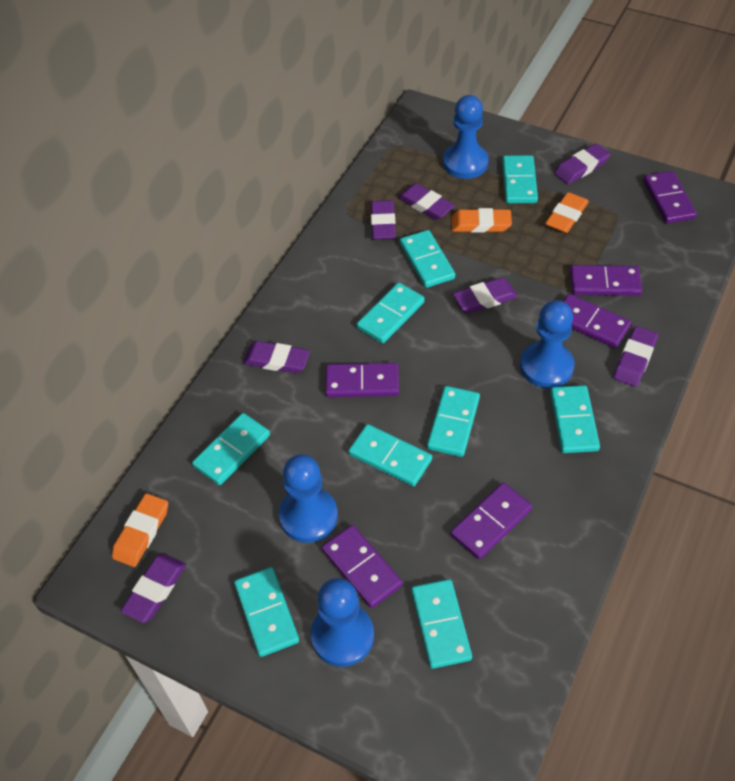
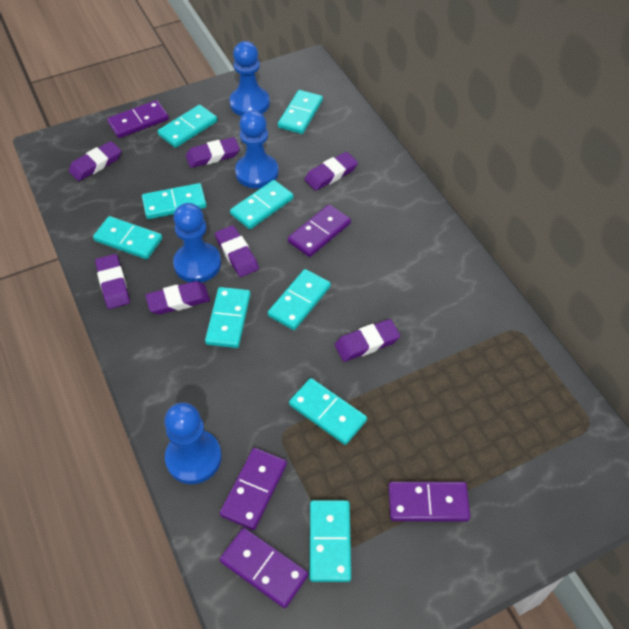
orange eraser: 3 -> 0
purple domino: 6 -> 5

